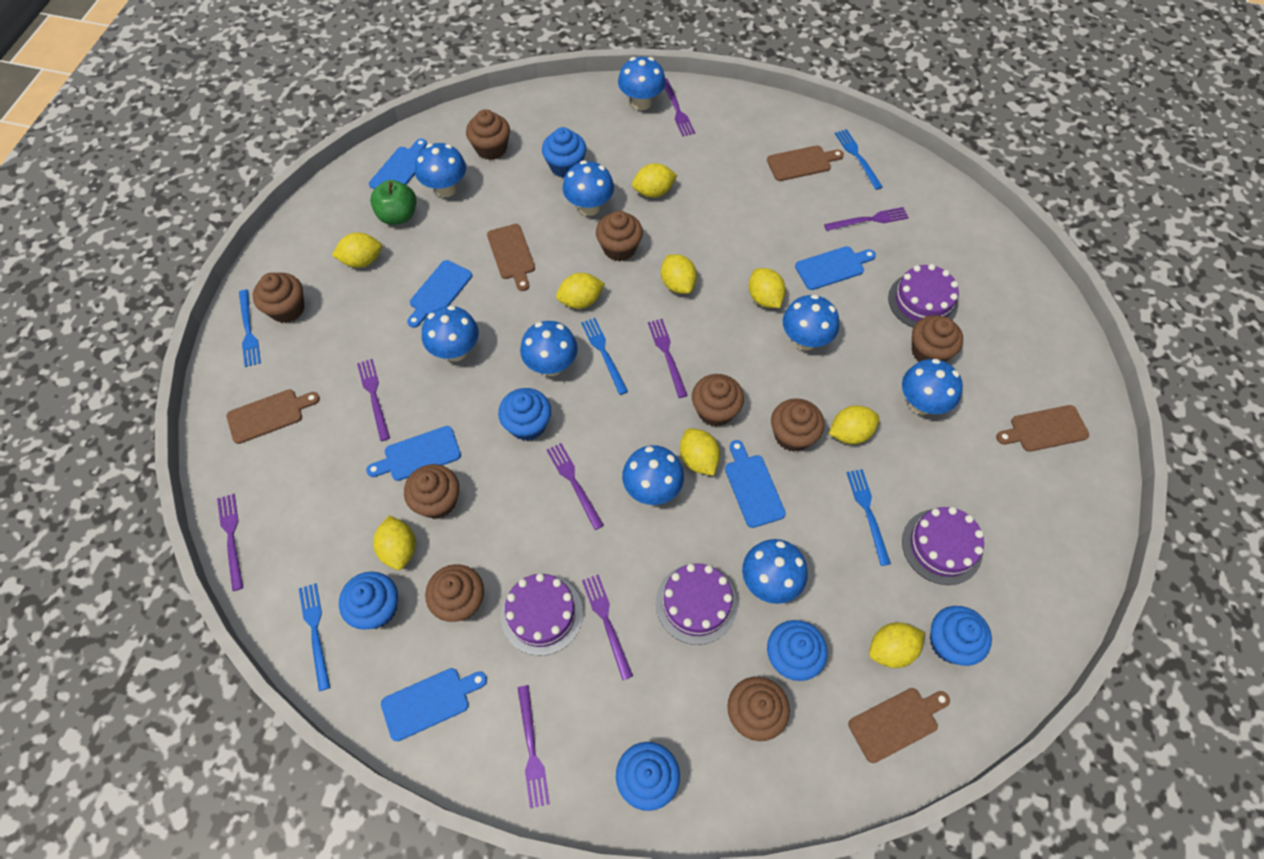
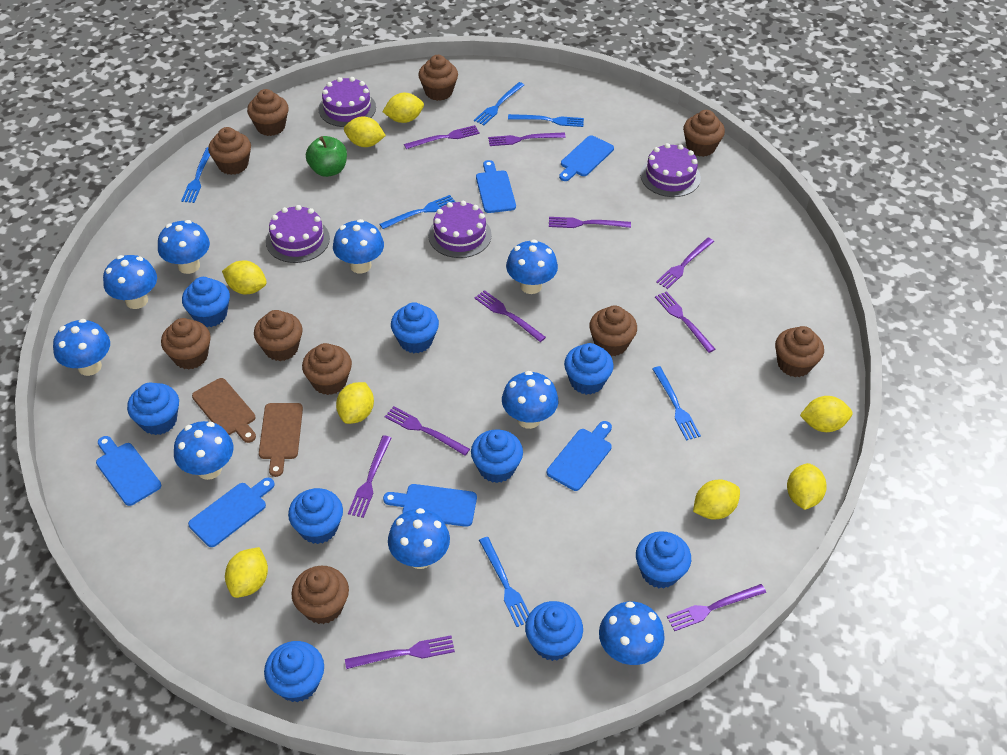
blue cupcake: 6 -> 9
blue fork: 5 -> 6
brown cupcake: 9 -> 10
brown cutting board: 5 -> 2
purple fork: 8 -> 10
yellow lemon: 9 -> 8

